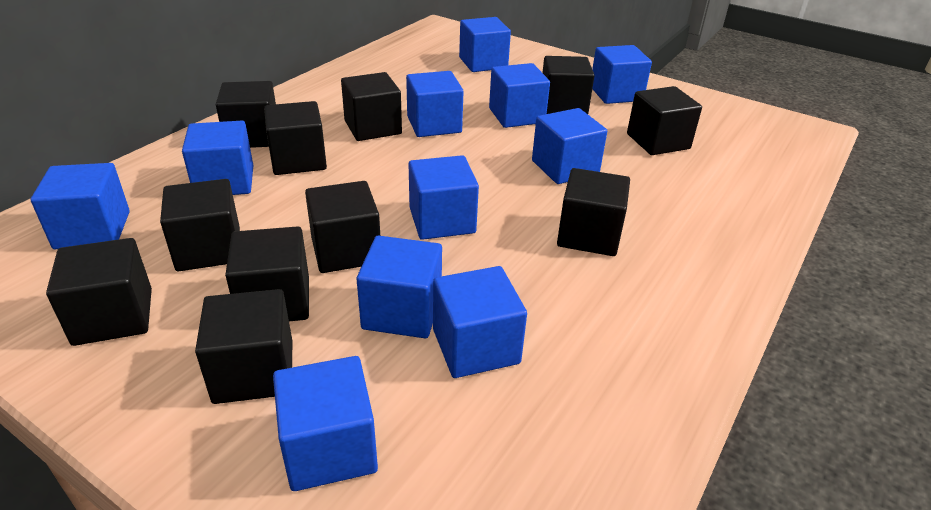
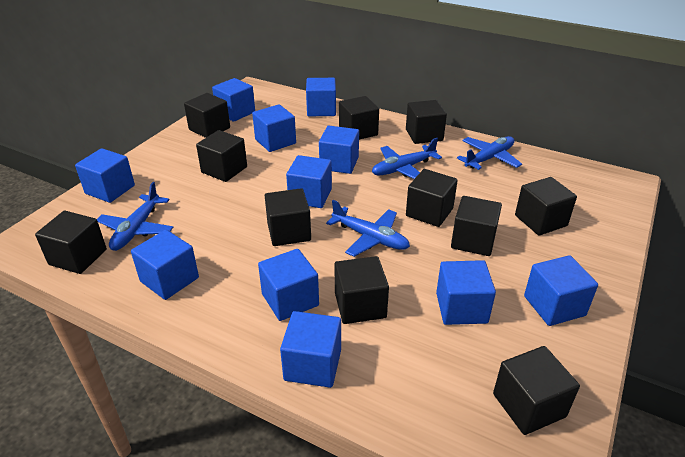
blue plane: 0 -> 4

